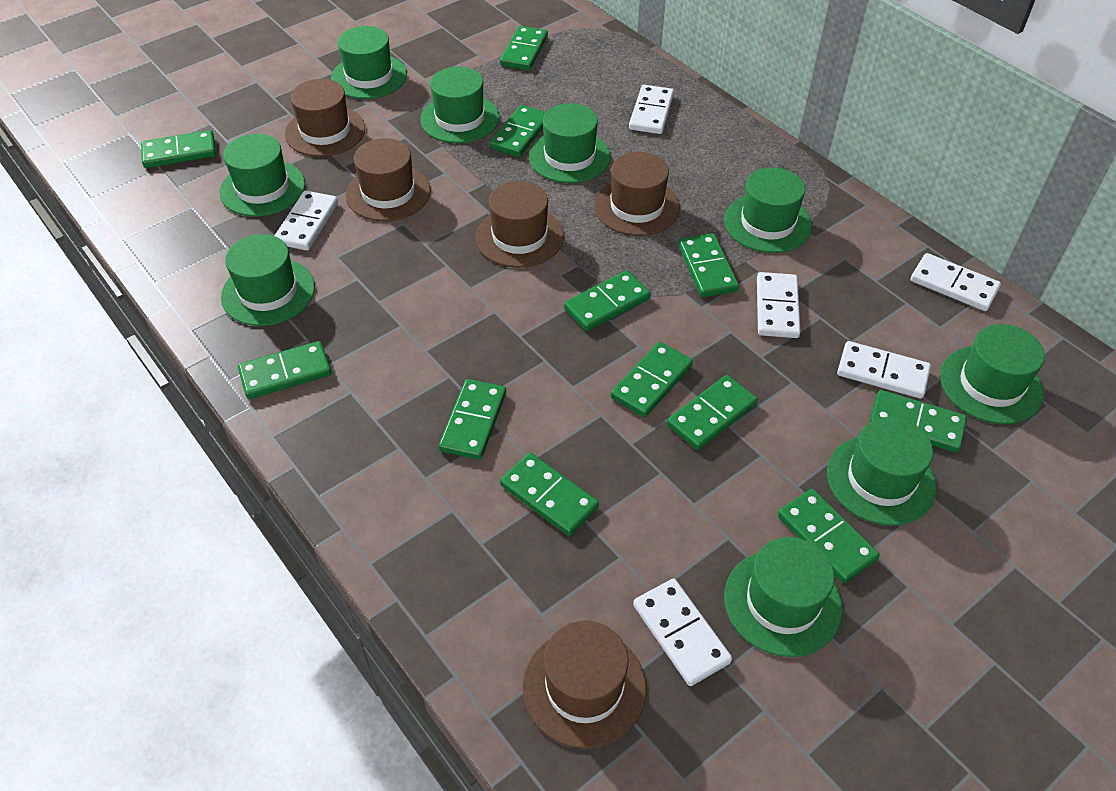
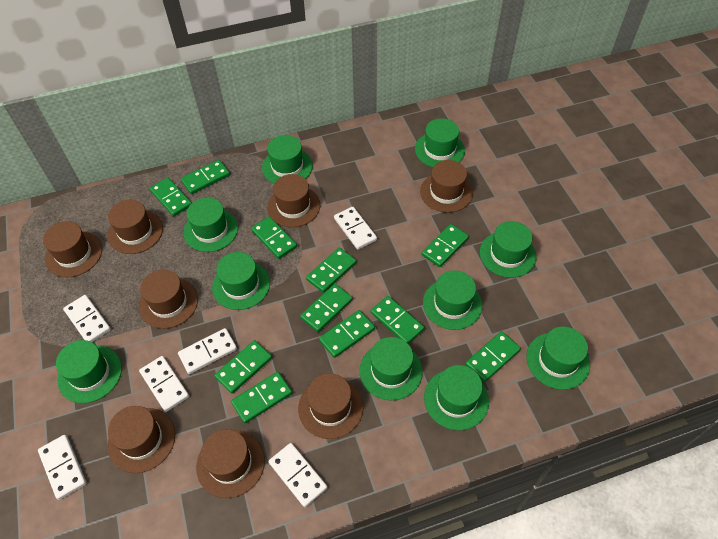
brown hat: 5 -> 8
green domino: 12 -> 11
green hat: 9 -> 10

